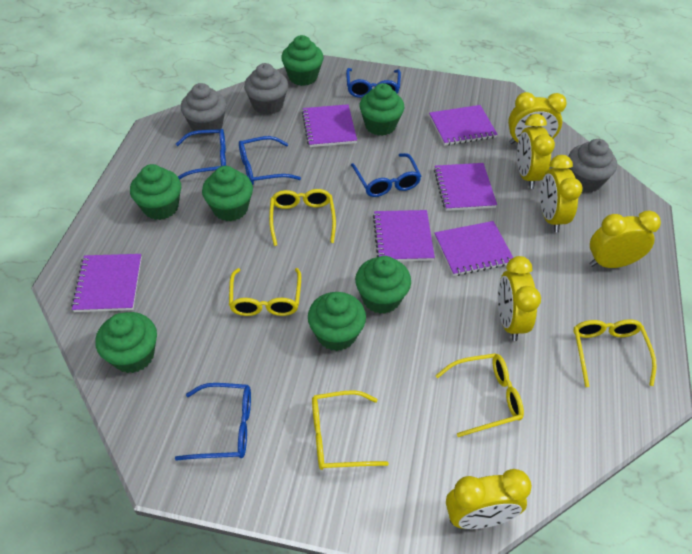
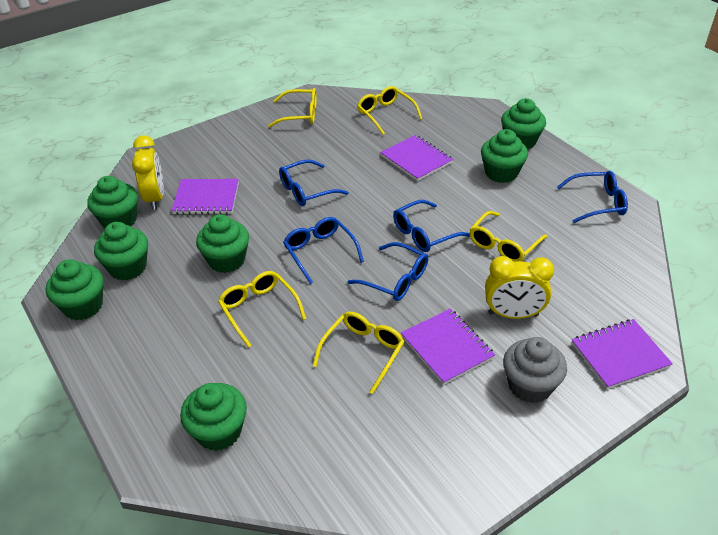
grey cupcake: 3 -> 1
purple notebook: 6 -> 4
yellow clock: 6 -> 2

